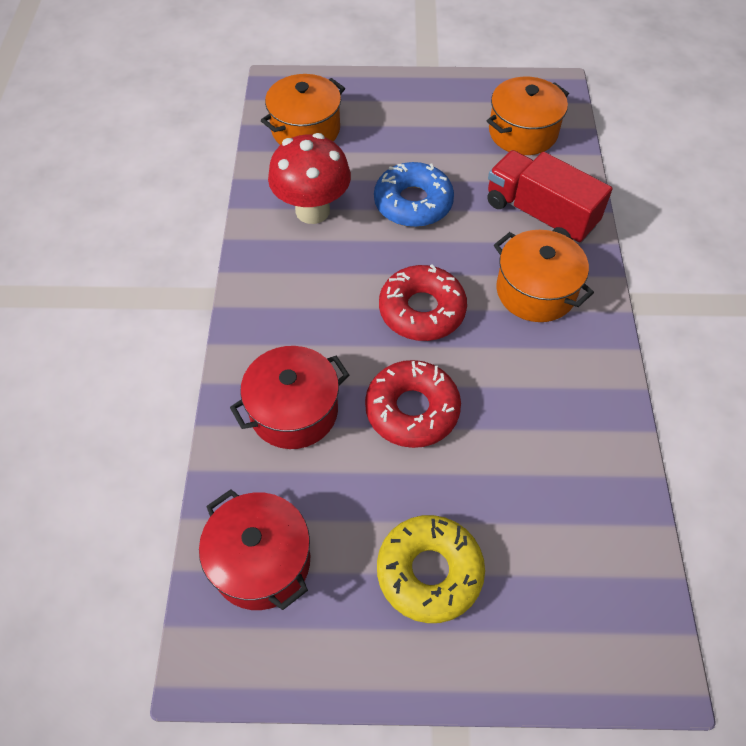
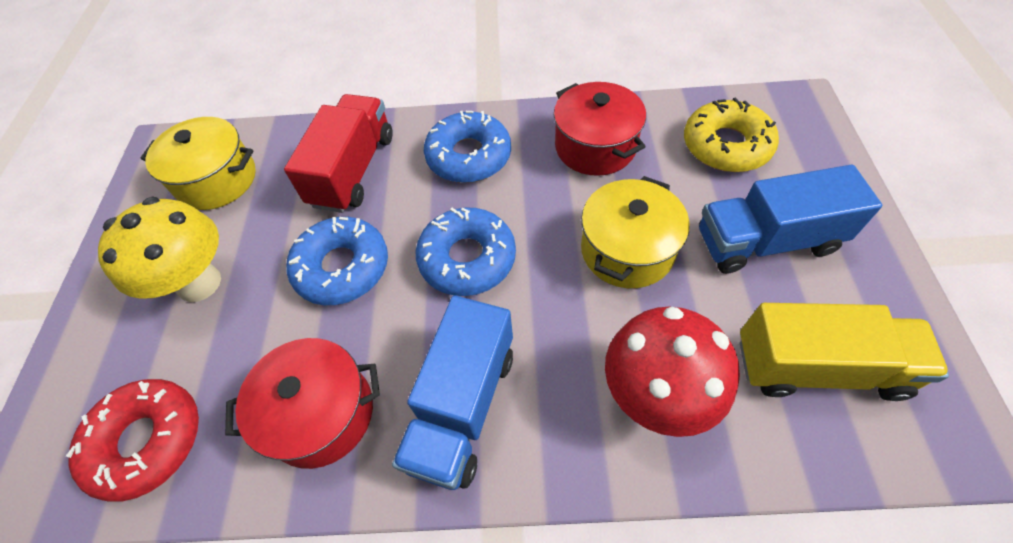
blue donut: 1 -> 3
blue truck: 0 -> 2
orange pot: 3 -> 0
red donut: 2 -> 1
yellow mushroom: 0 -> 1
yellow pot: 0 -> 2
yellow truck: 0 -> 1

